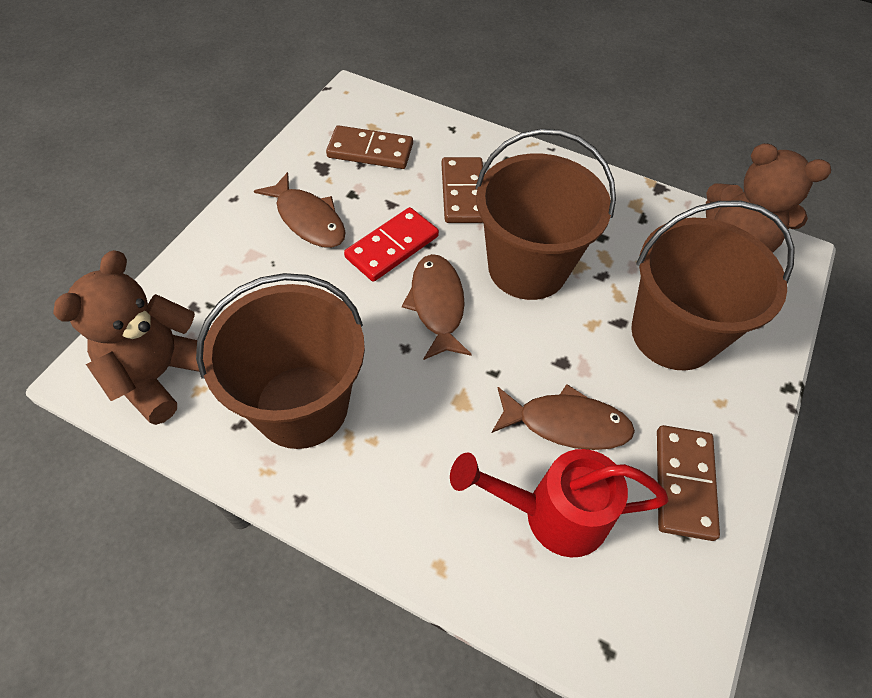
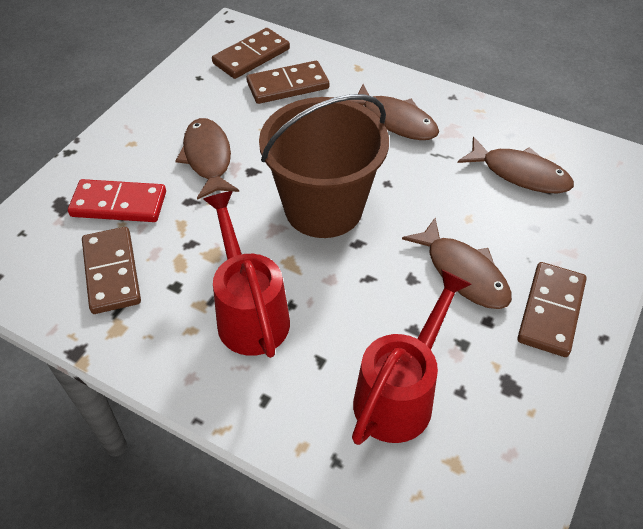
brown bucket: 3 -> 1
brown domino: 3 -> 4
brown fish: 3 -> 4
brown teddy bear: 2 -> 0
red watering can: 1 -> 2

